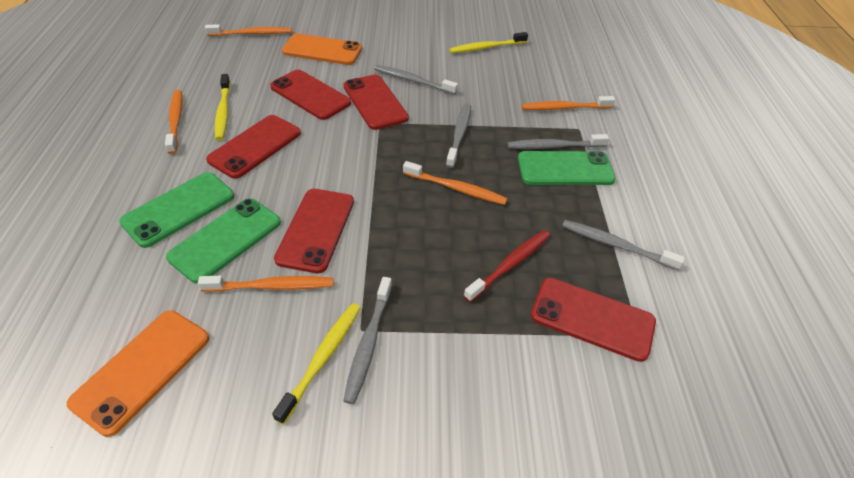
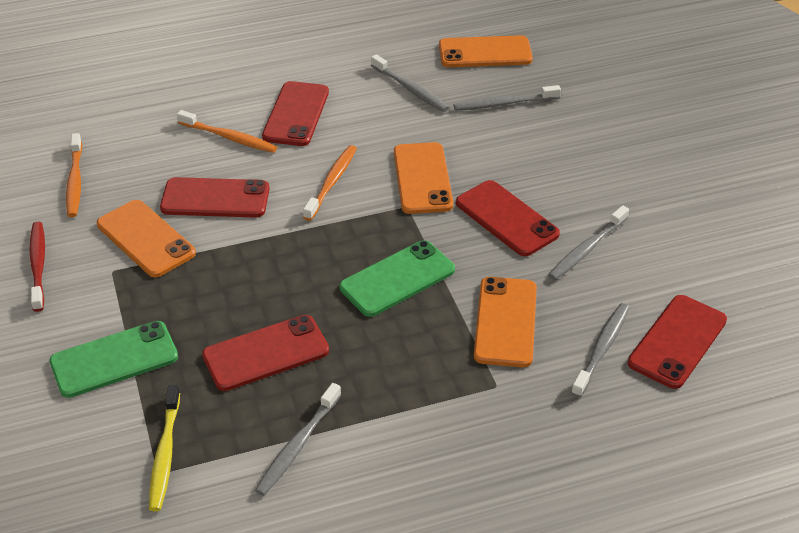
green phone: 3 -> 2
orange phone: 2 -> 4
orange toothbrush: 5 -> 3
yellow toothbrush: 3 -> 1

